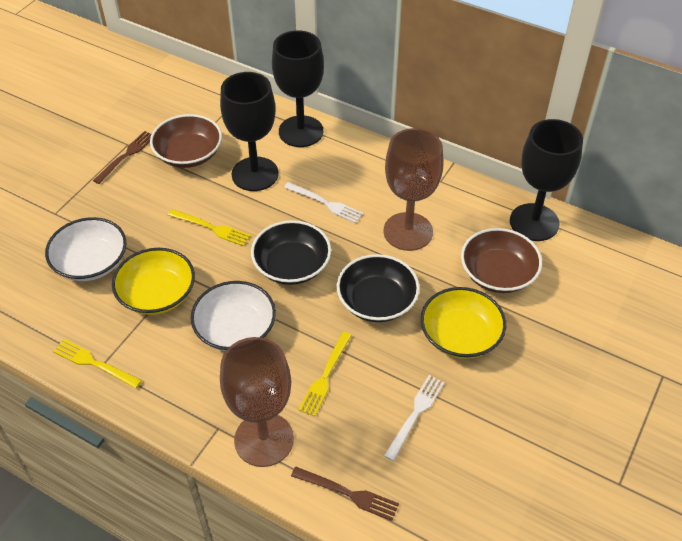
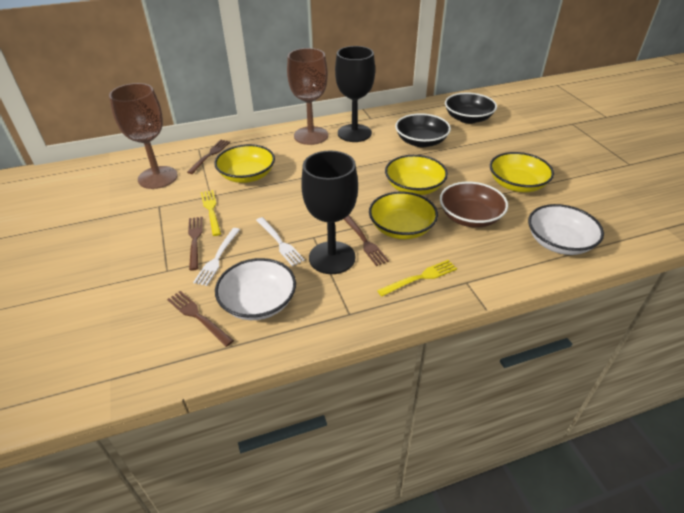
black goblet: 3 -> 2
brown bowl: 2 -> 1
brown fork: 2 -> 4
yellow bowl: 2 -> 4
yellow fork: 3 -> 2

